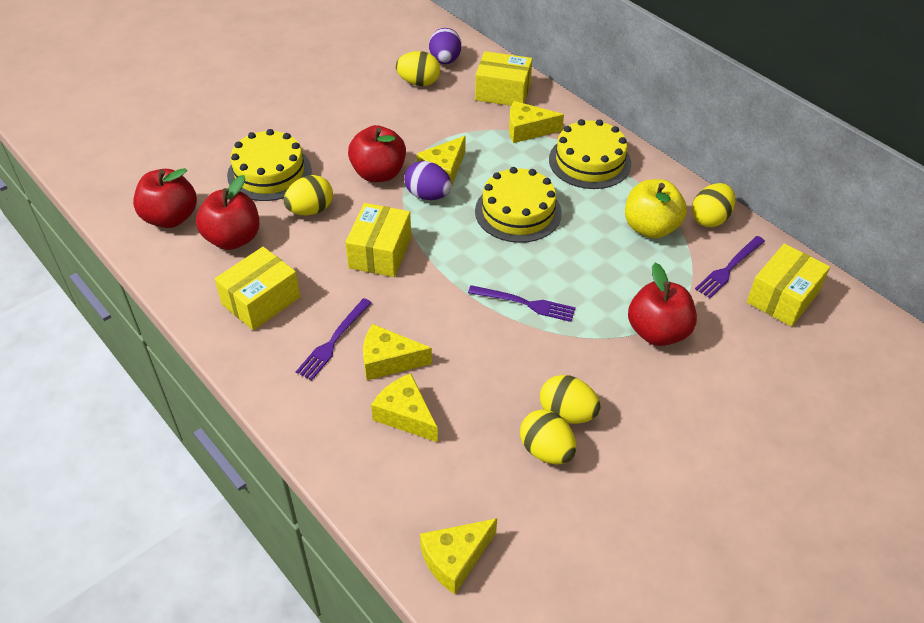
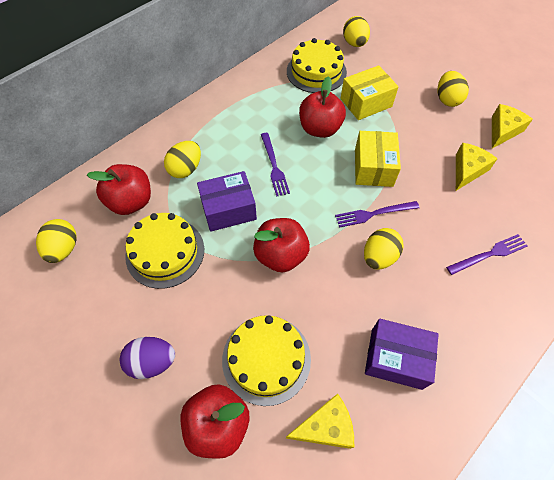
purple box: 0 -> 2
purple egg: 2 -> 1
yellow apple: 1 -> 0
yellow box: 4 -> 2
yellow cheese: 5 -> 3

